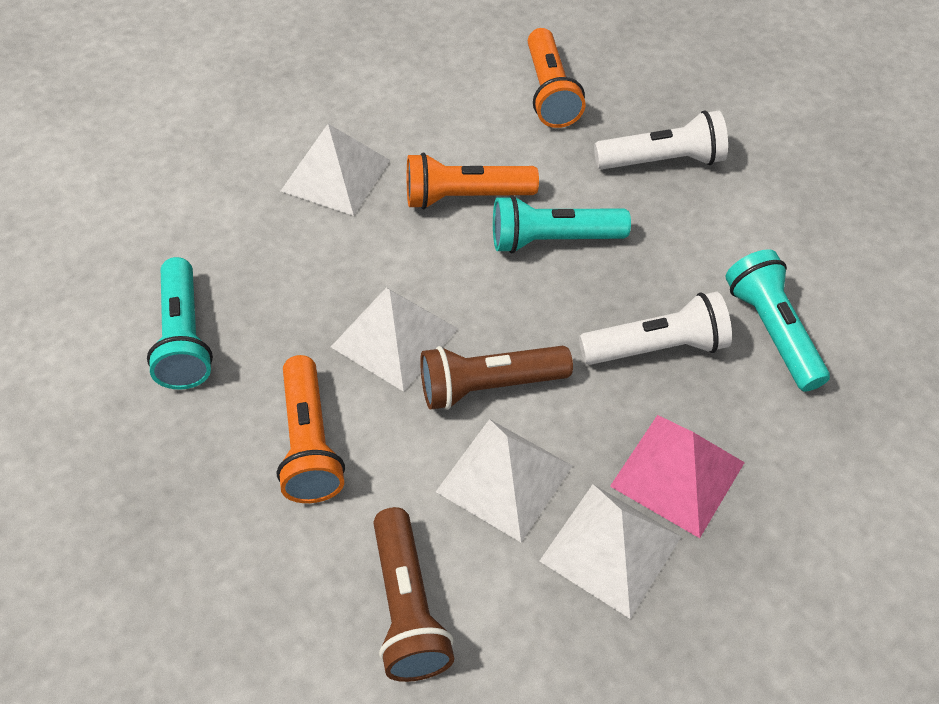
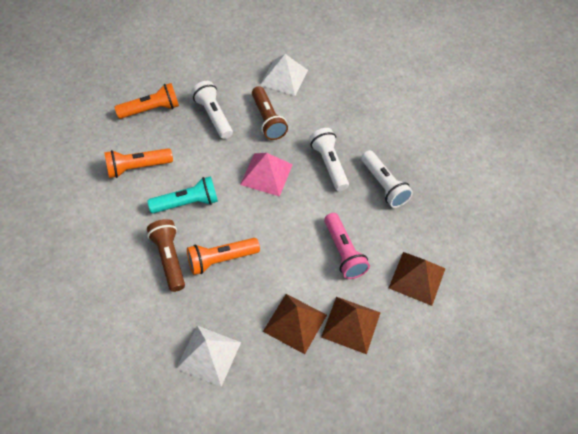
brown pyramid: 0 -> 3
pink flashlight: 0 -> 1
turquoise flashlight: 3 -> 1
white flashlight: 2 -> 3
white pyramid: 4 -> 2

